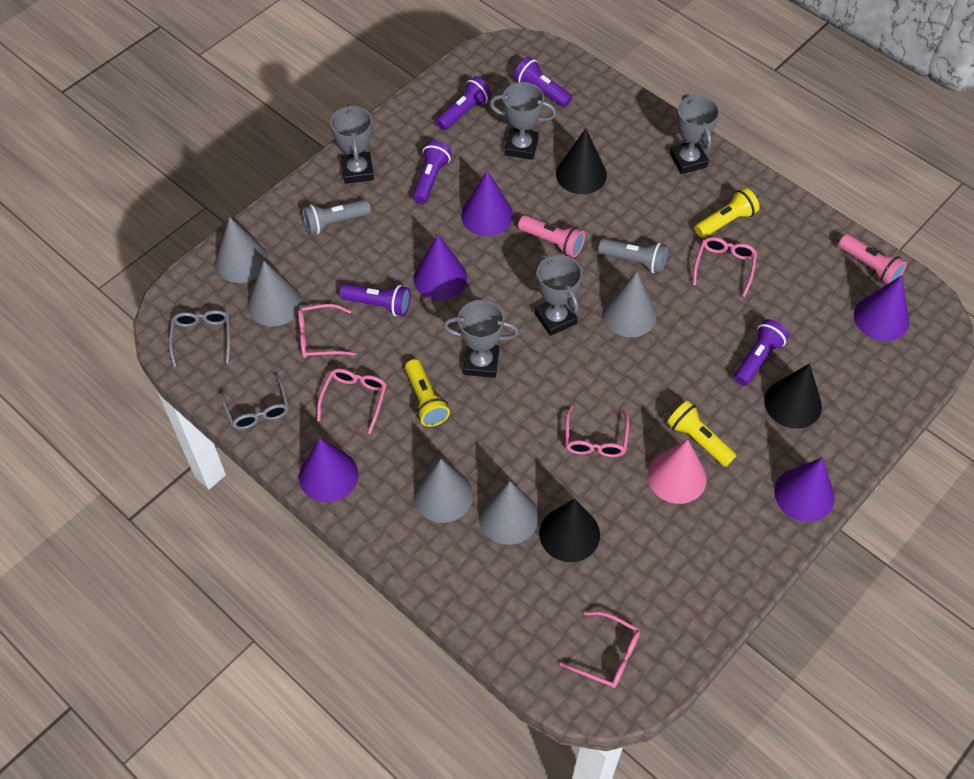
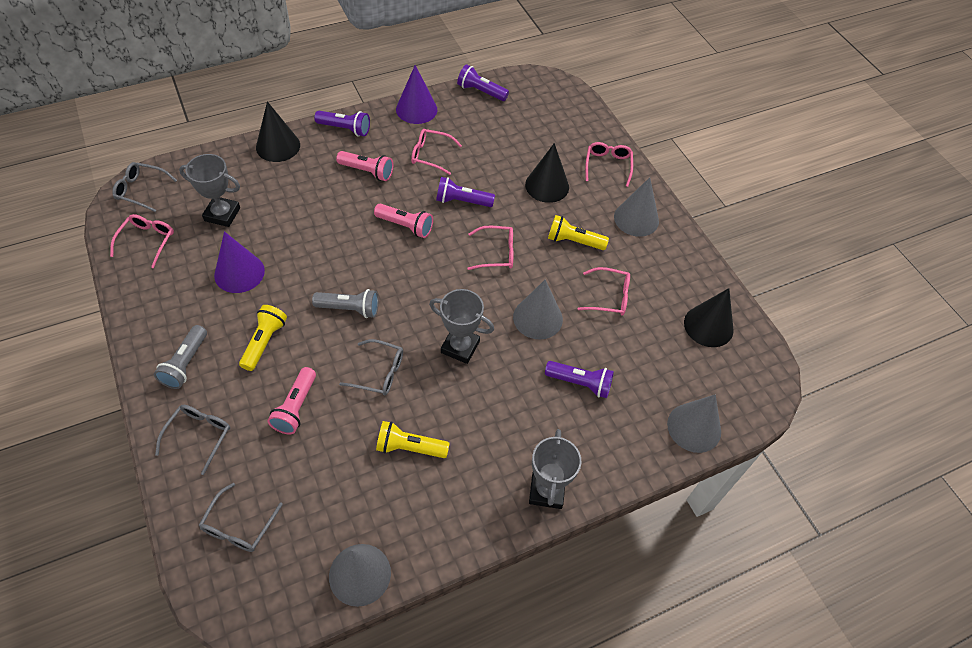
grey cone: 5 -> 4
grey glasses: 2 -> 4
grey trophy: 5 -> 3
pink cone: 1 -> 0
pink flashlight: 2 -> 3
purple cone: 5 -> 2
purple flashlight: 5 -> 4

